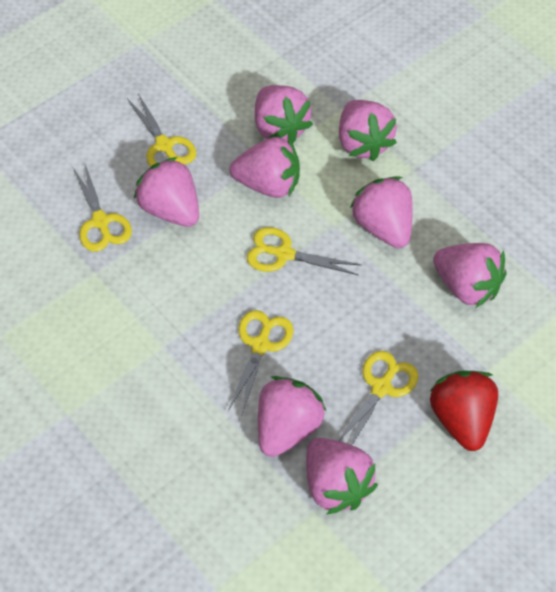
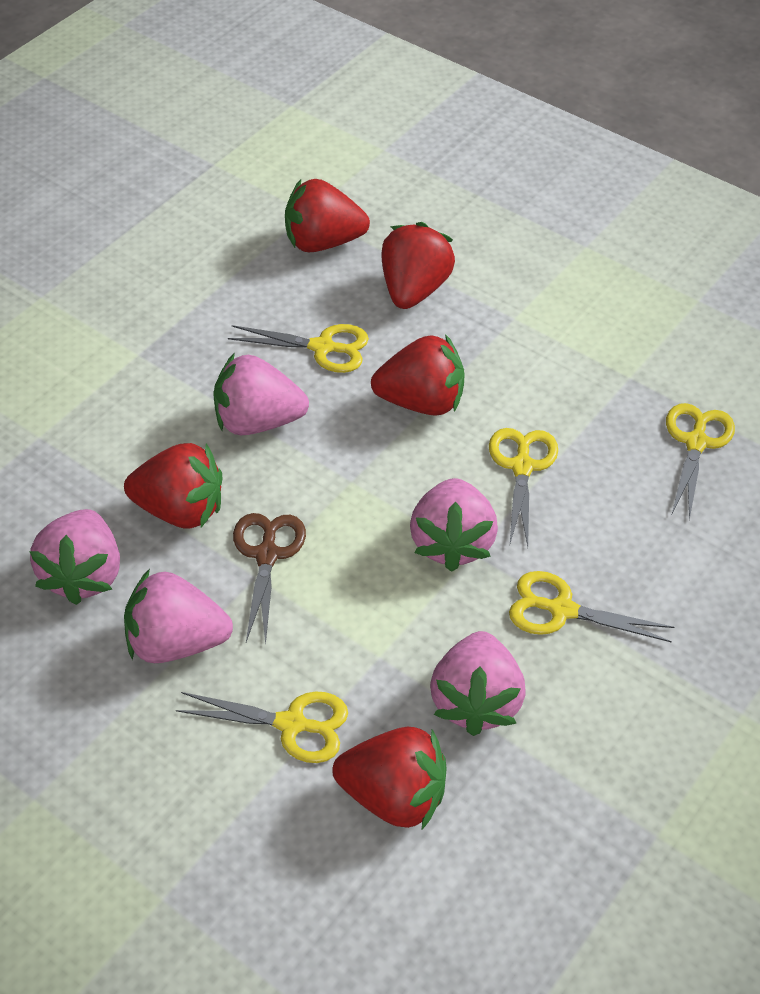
brown scissors: 0 -> 1
pink strawberry: 8 -> 5
red strawberry: 1 -> 5

